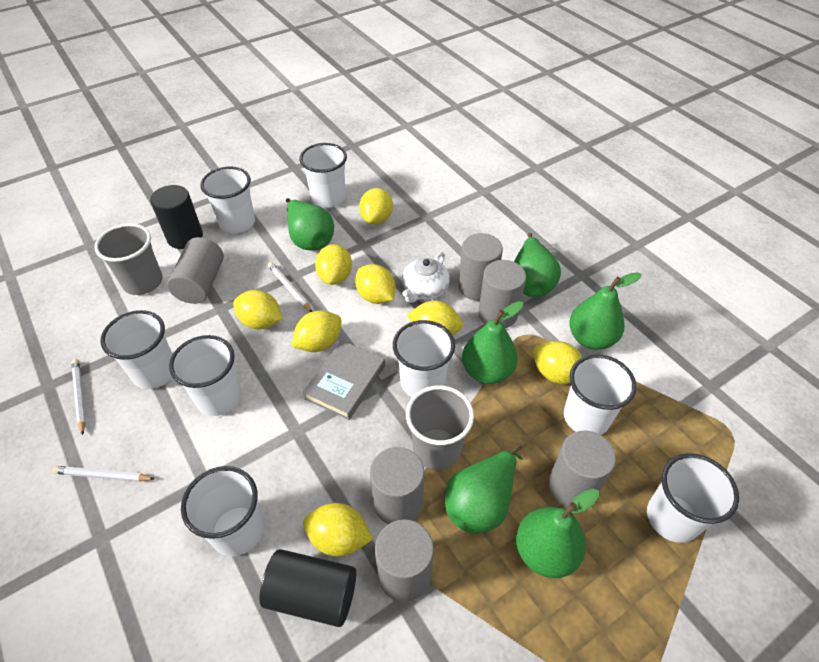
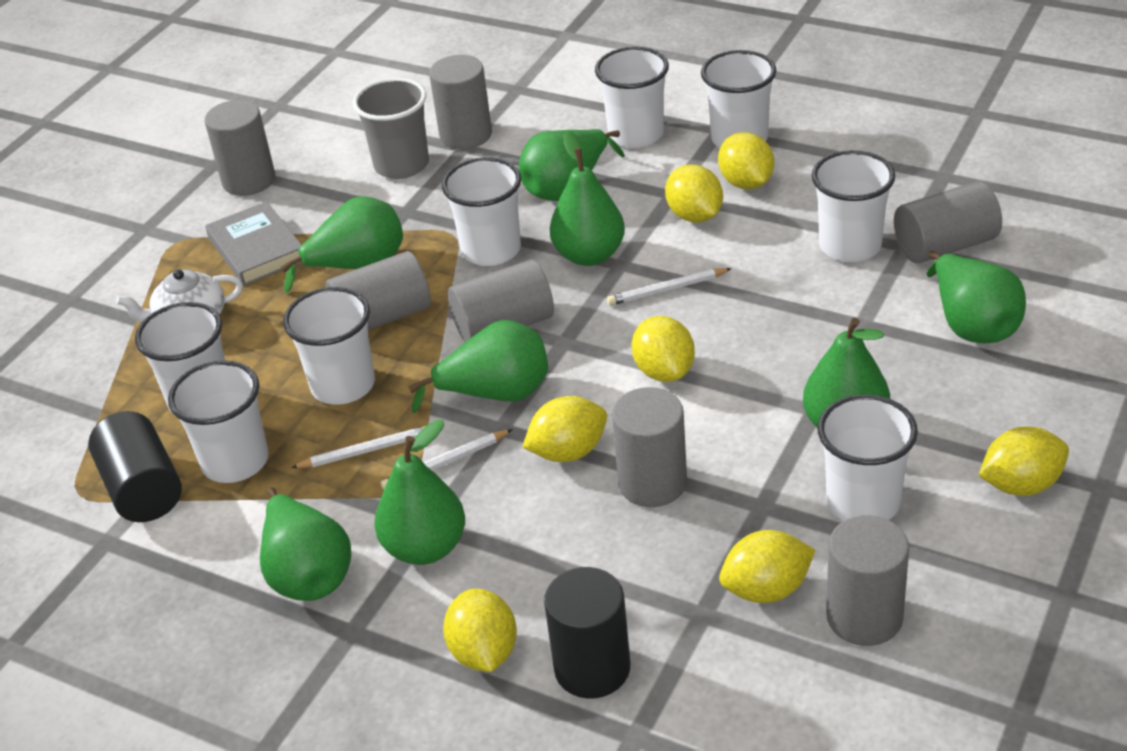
green pear: 6 -> 8
grey cup: 2 -> 1
grey cylinder: 6 -> 7
yellow lemon: 8 -> 7

